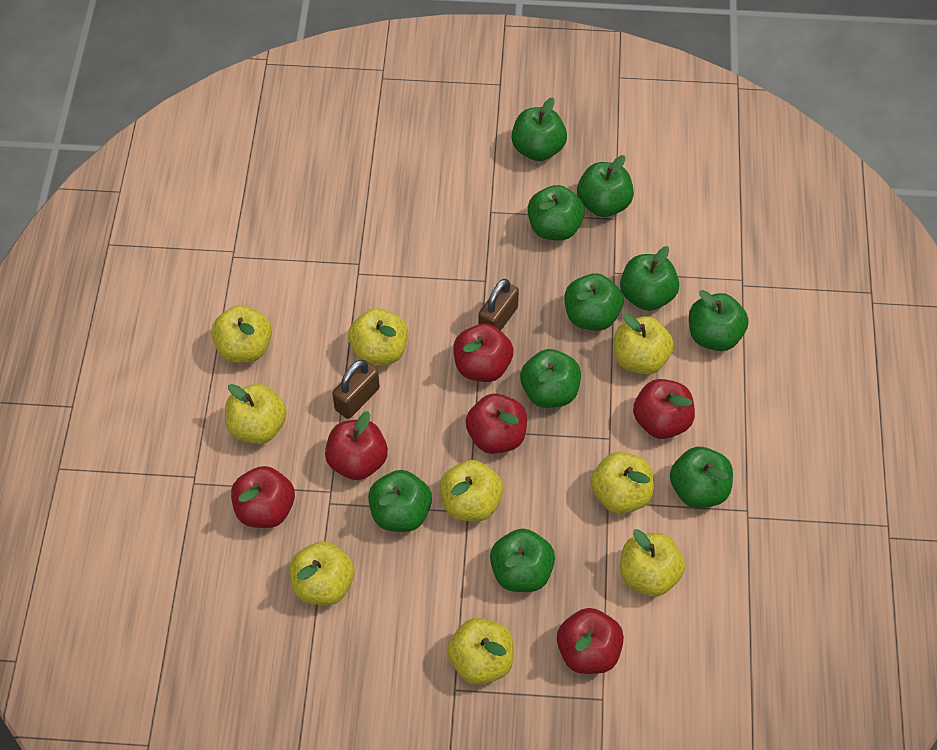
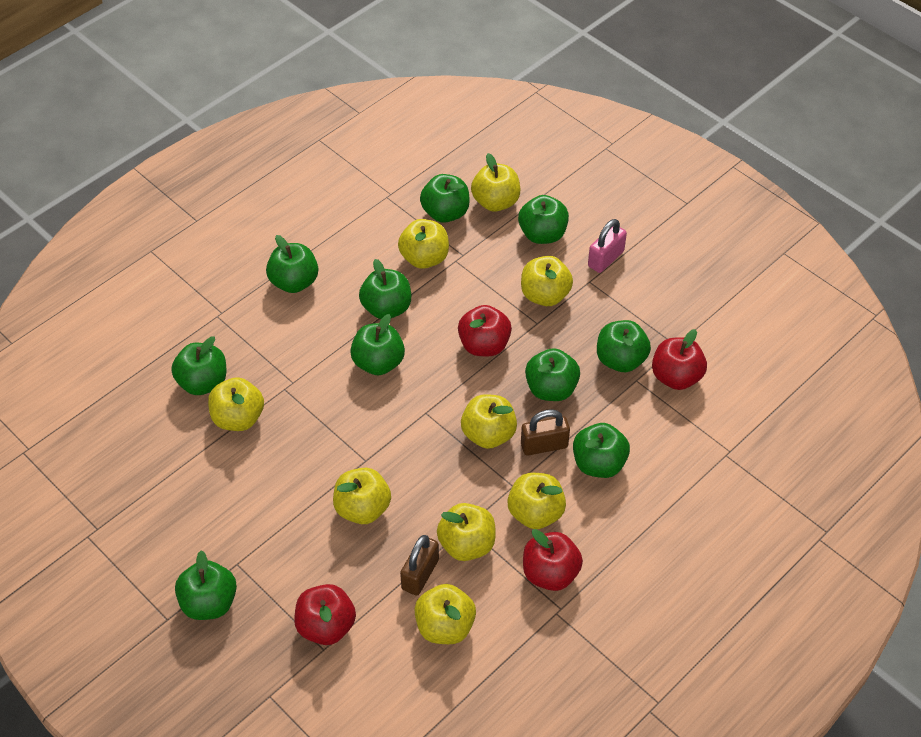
pink padlock: 0 -> 1
red apple: 6 -> 4

